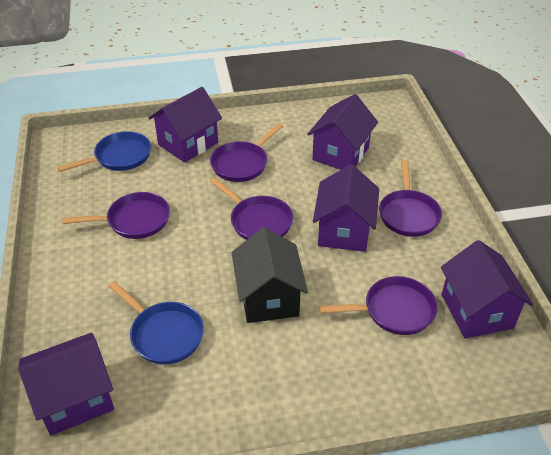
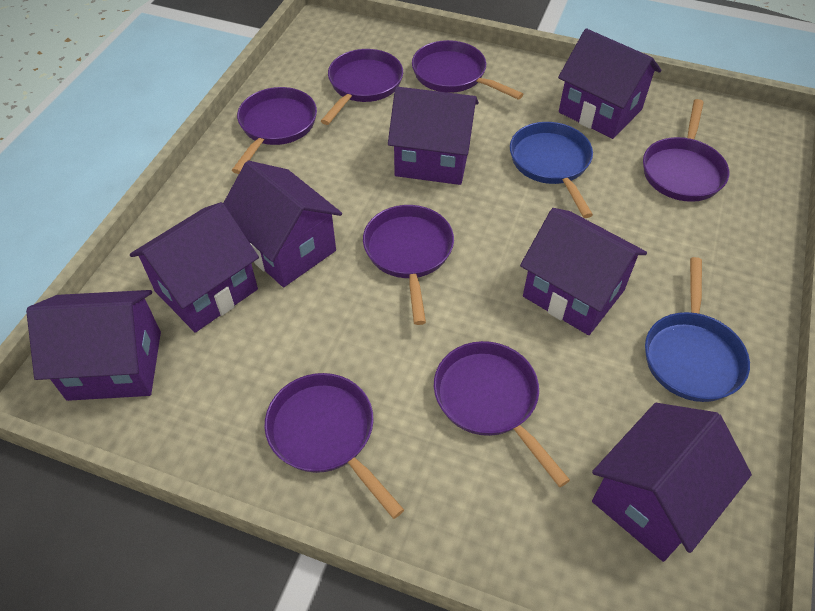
black house: 1 -> 0
purple house: 5 -> 7
purple pan: 5 -> 7

